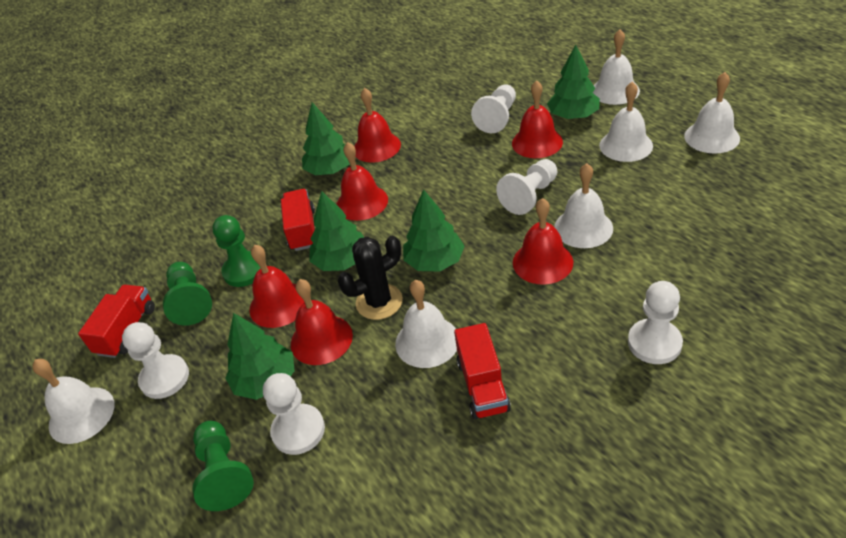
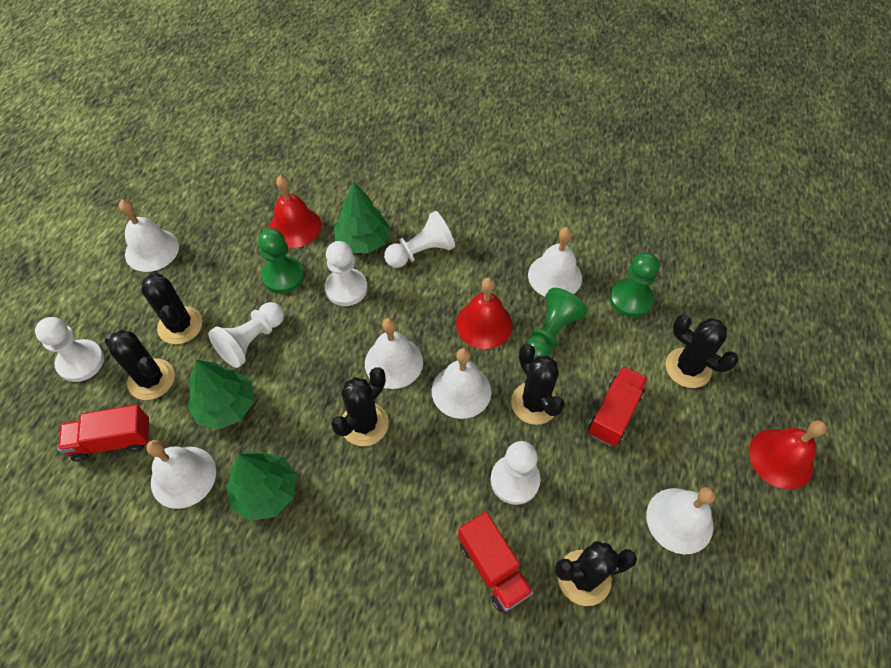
black cactus: 1 -> 6
green tree: 5 -> 3
red bell: 6 -> 3

